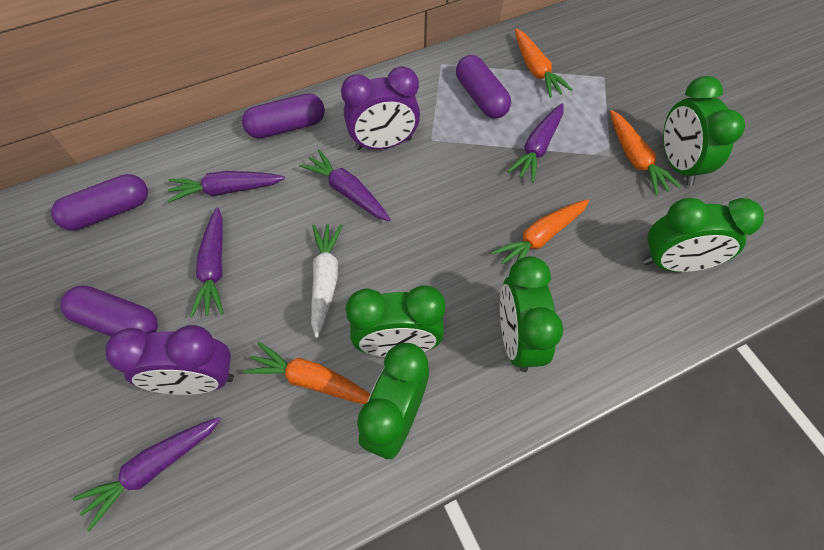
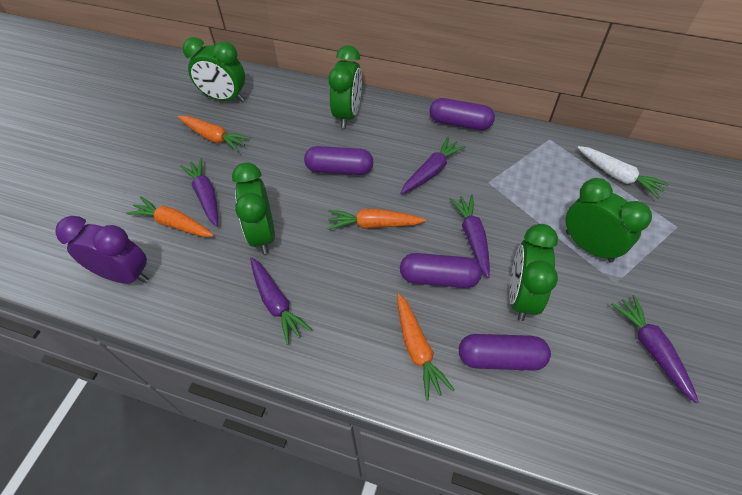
purple clock: 2 -> 1

